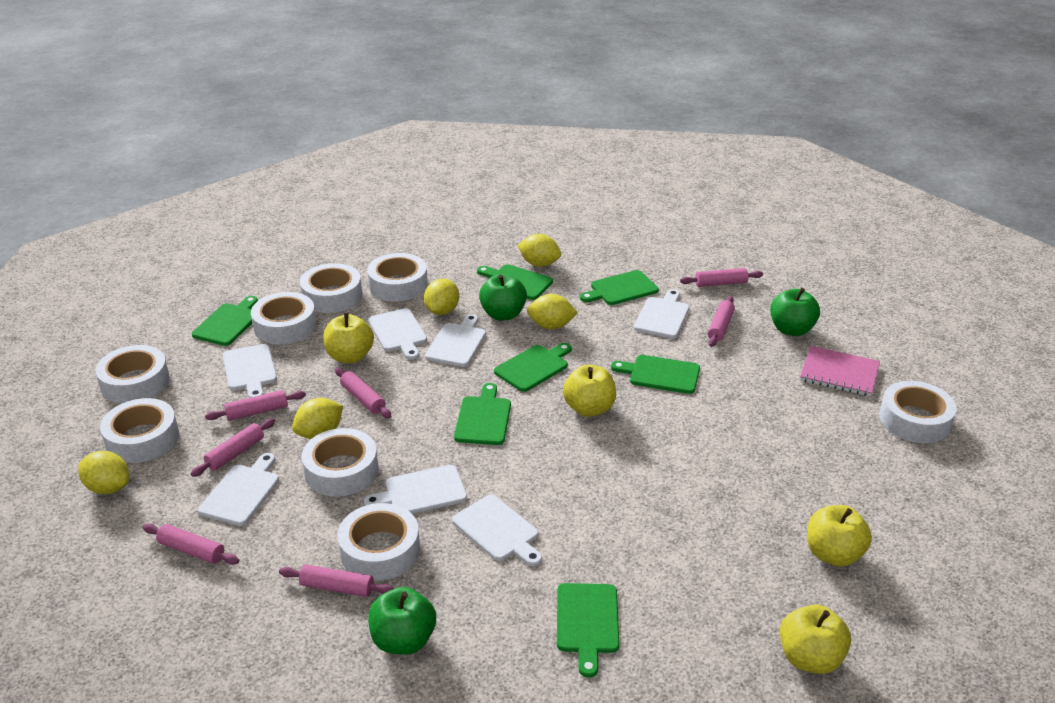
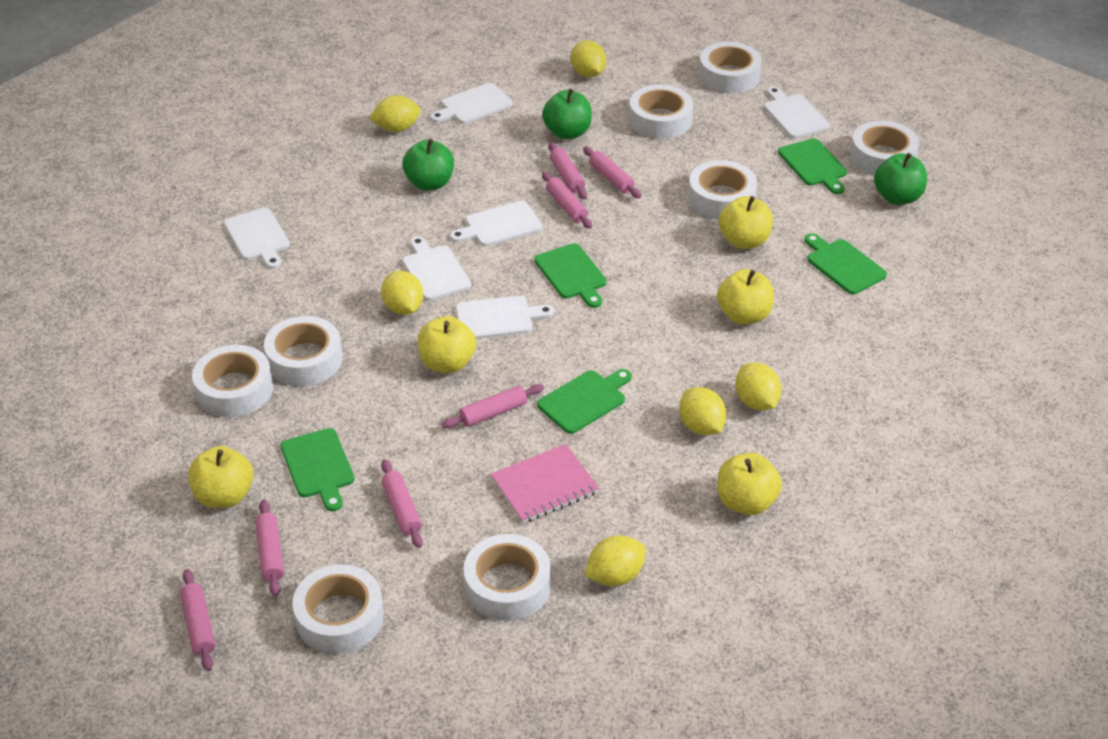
green cutting board: 7 -> 5
white cutting board: 7 -> 6
yellow apple: 4 -> 5
yellow lemon: 5 -> 6

